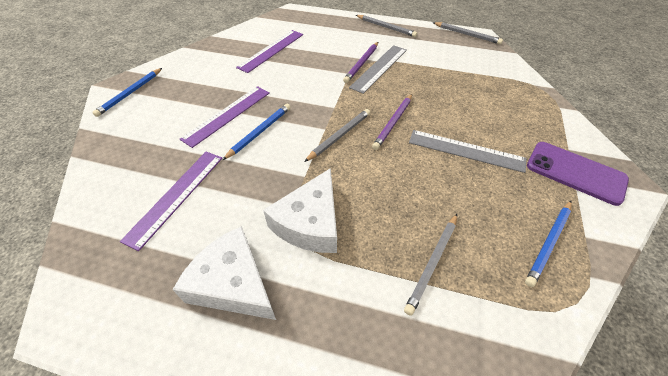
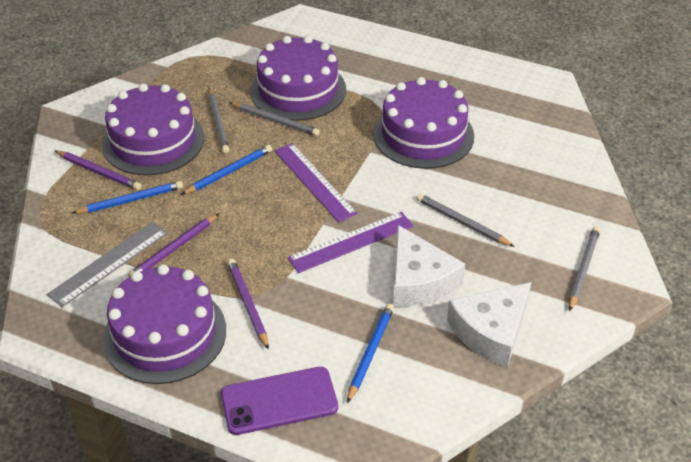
grey ruler: 2 -> 1
purple cake: 0 -> 4
purple pencil: 2 -> 3
purple ruler: 3 -> 2

